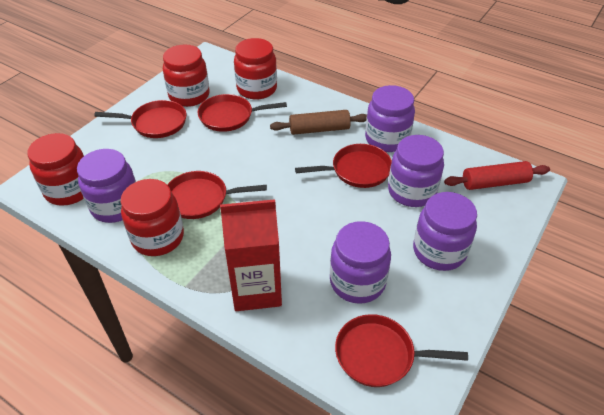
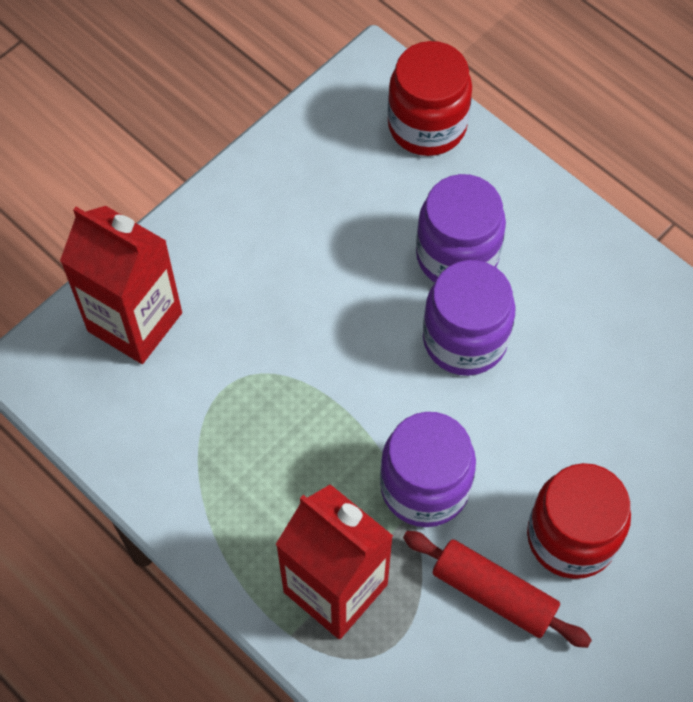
brown rolling pin: 1 -> 0
purple jar: 5 -> 3
red carton: 1 -> 2
red jar: 4 -> 2
red pan: 5 -> 0

